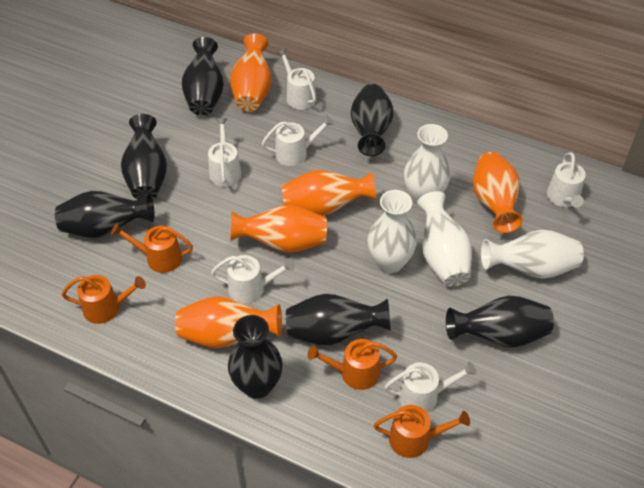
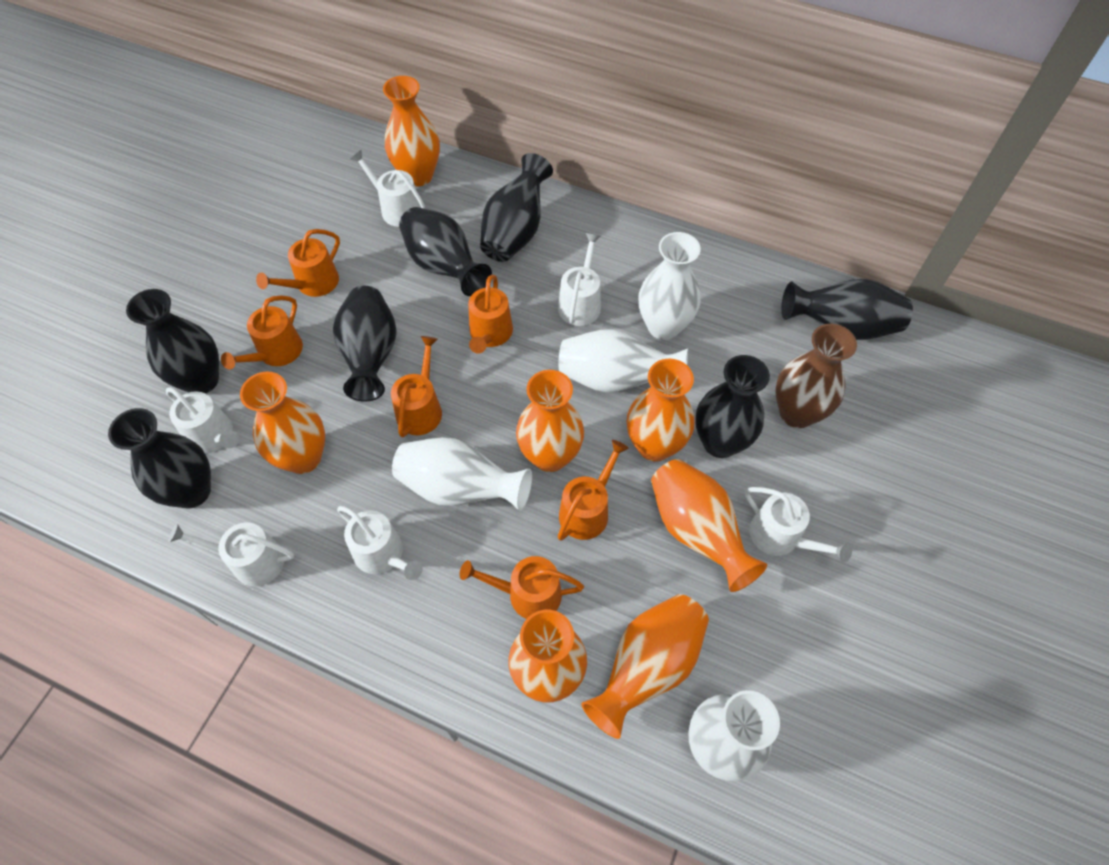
brown vase: 0 -> 1
orange vase: 5 -> 7
orange watering can: 4 -> 6

